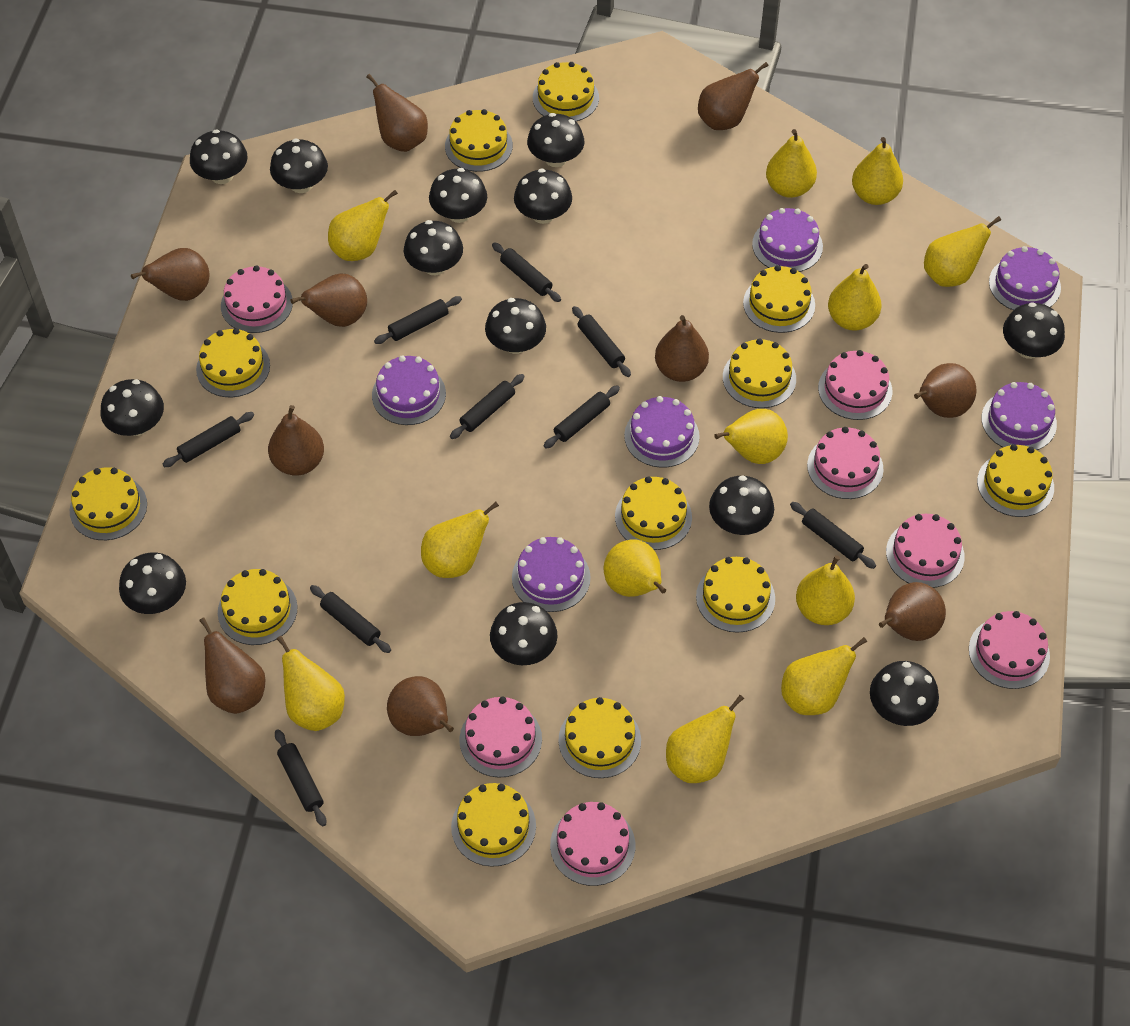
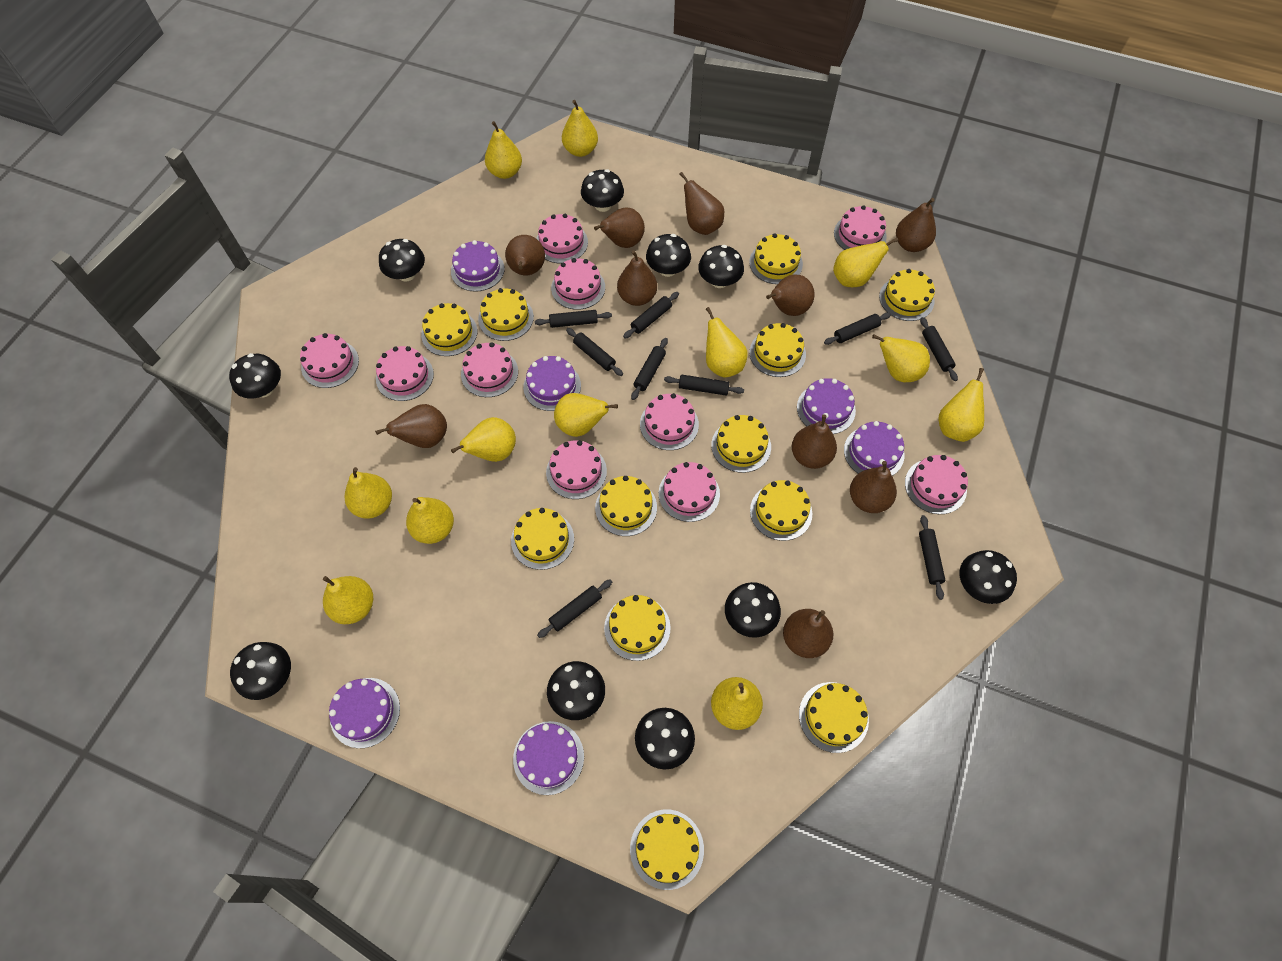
black mushroom: 13 -> 10
pink cake: 7 -> 10

